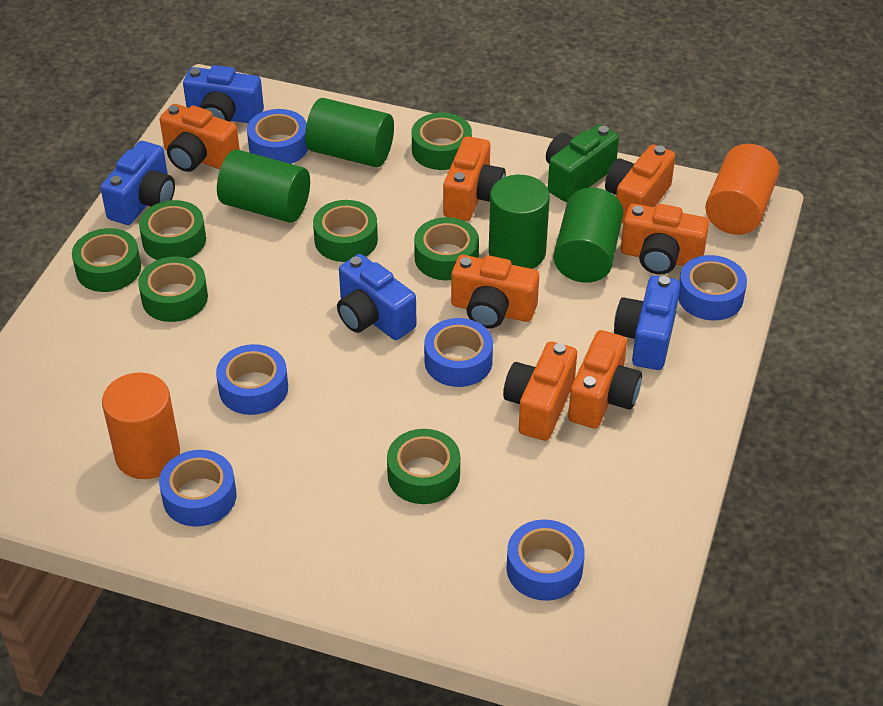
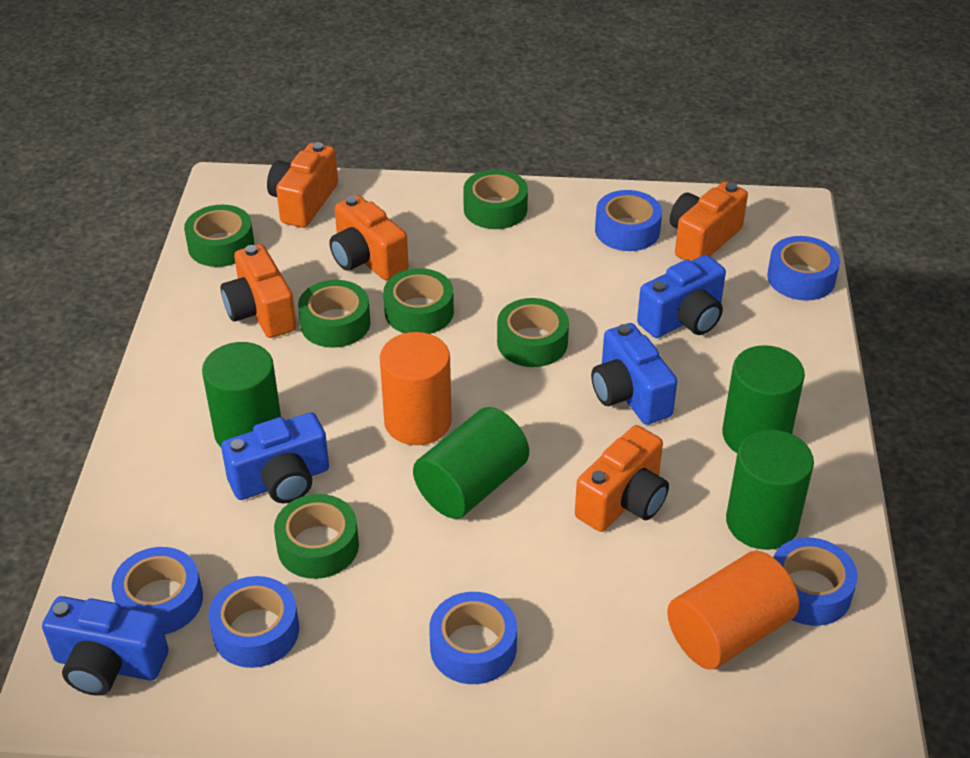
green camera: 1 -> 0
green tape: 7 -> 6
orange camera: 7 -> 5

